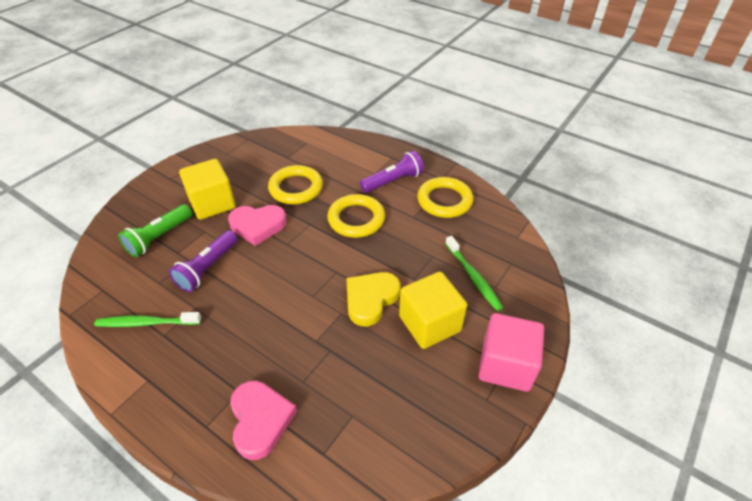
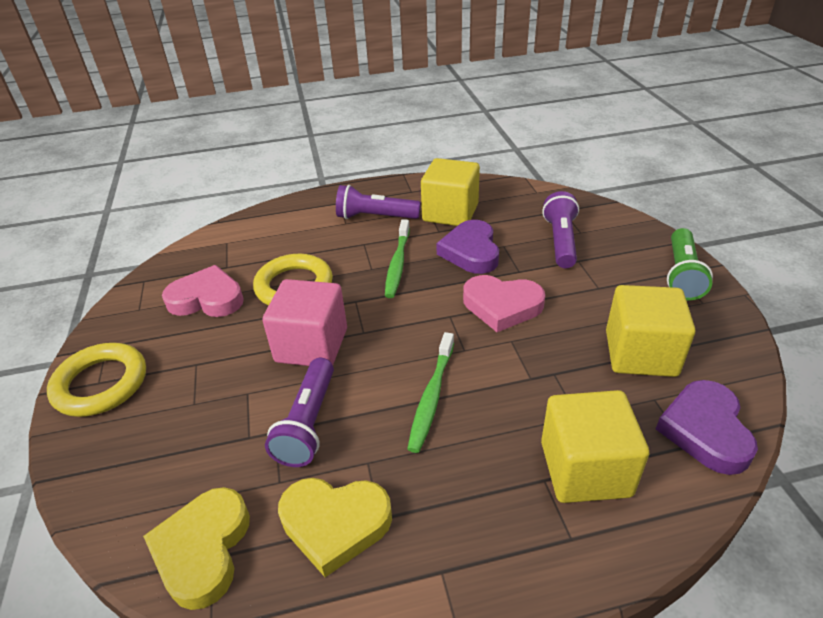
purple flashlight: 2 -> 3
purple heart: 0 -> 2
yellow cube: 2 -> 3
yellow heart: 1 -> 2
yellow ring: 3 -> 2

